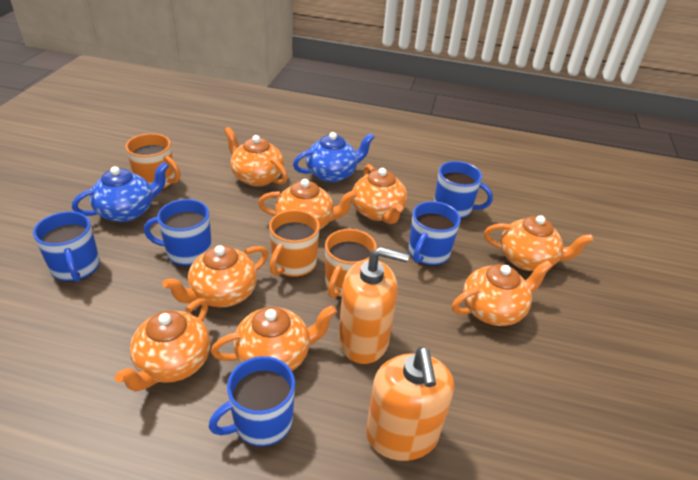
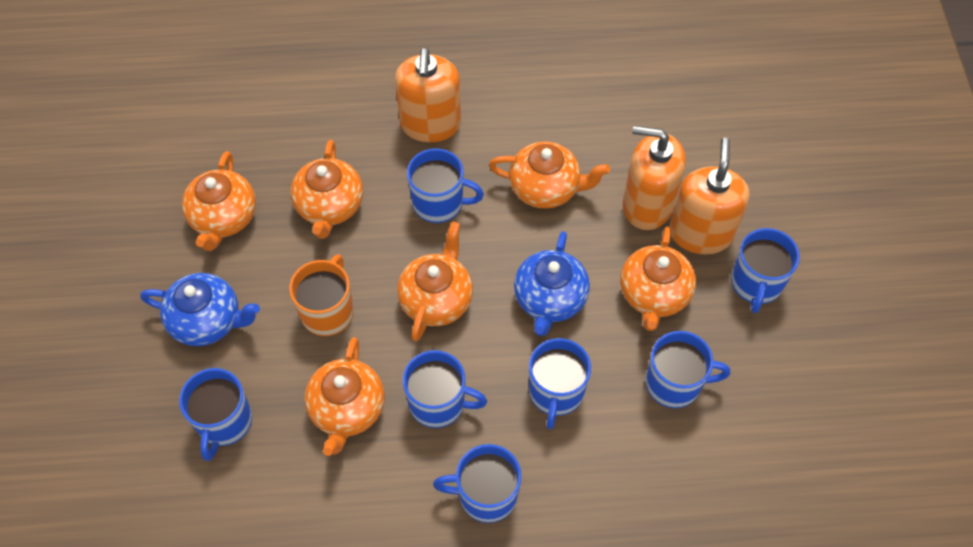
blue mug: 5 -> 7
orange mug: 3 -> 1
orange soap dispenser: 2 -> 3
orange teapot: 8 -> 6

